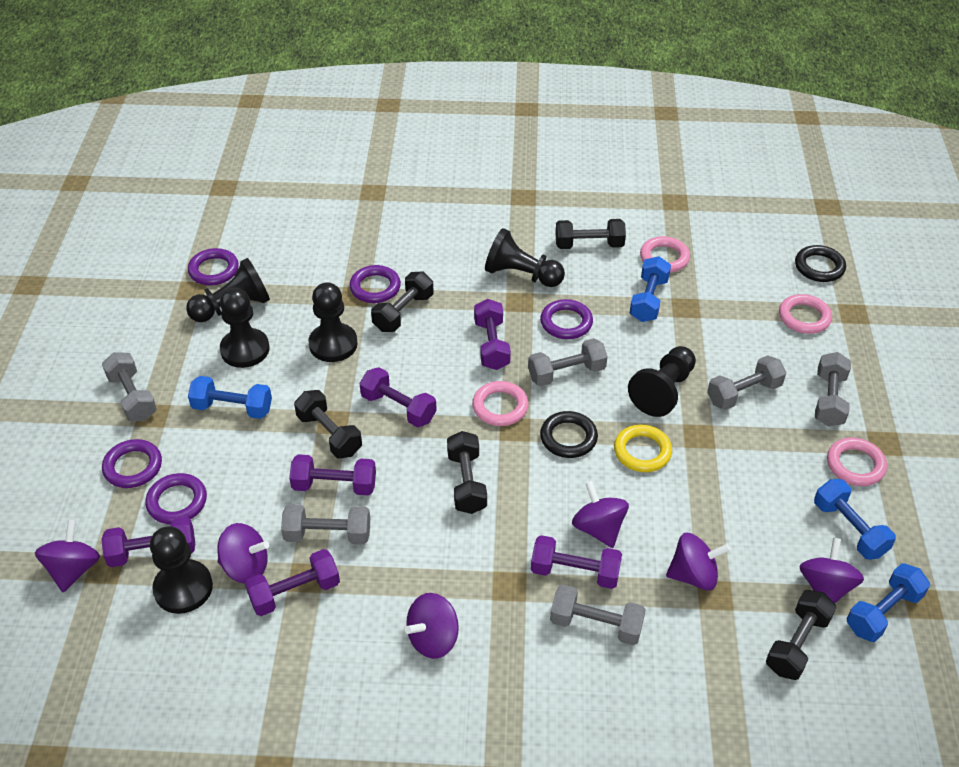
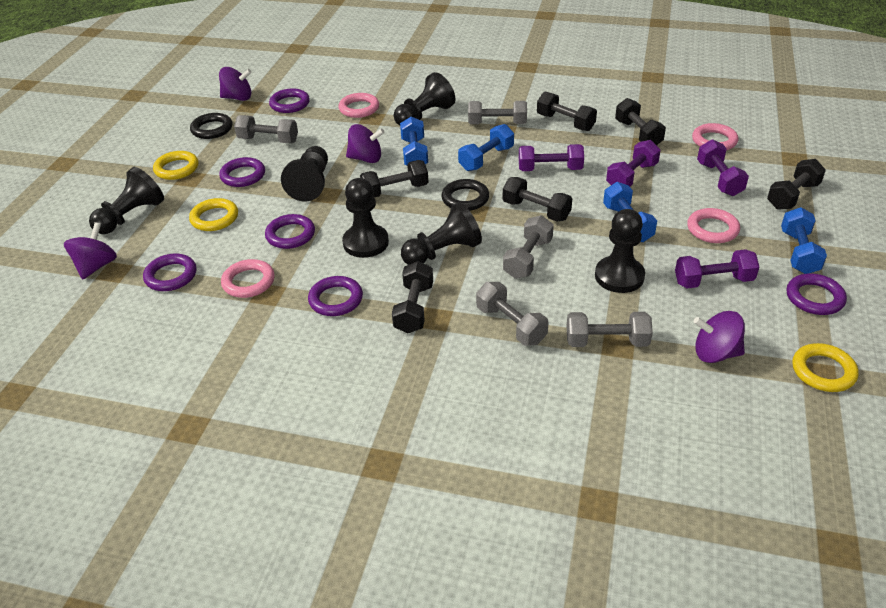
black dumbbell: 5 -> 6
grey dumbbell: 6 -> 5
purple dumbbell: 6 -> 4
purple ring: 5 -> 6
purple spinning top: 6 -> 4
yellow ring: 1 -> 3

